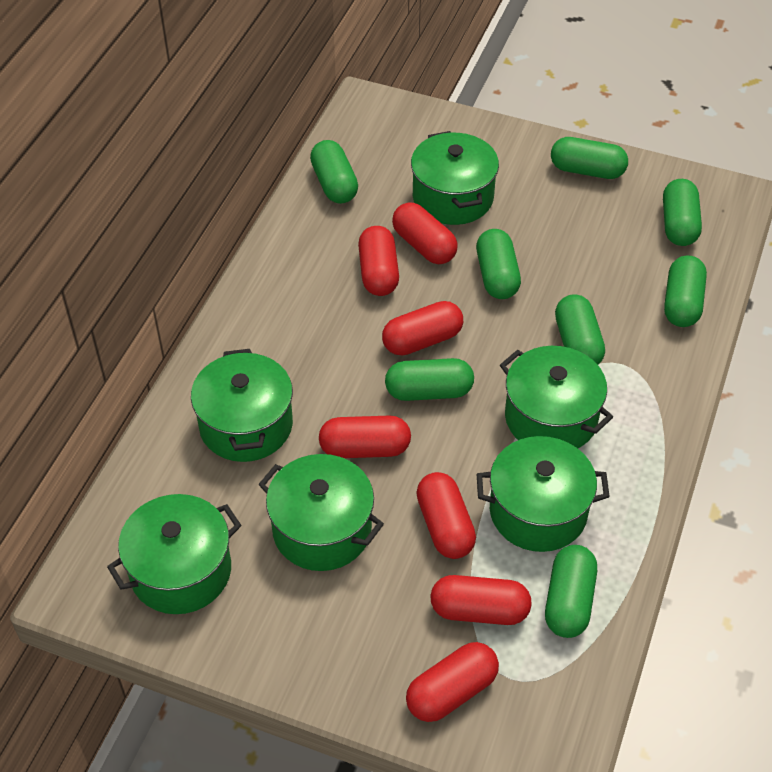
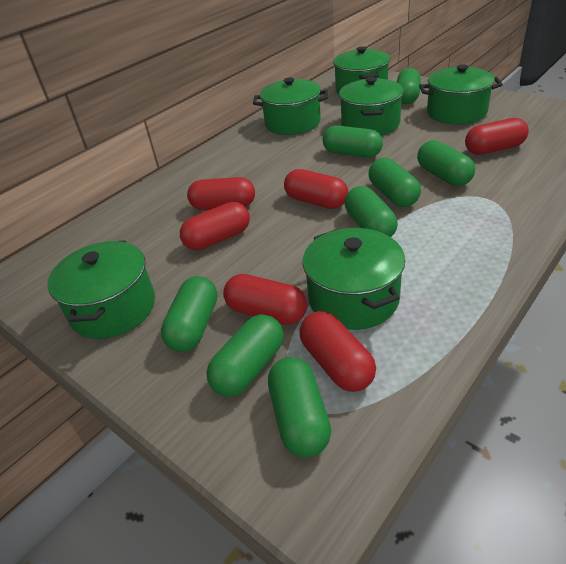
red capsule: 7 -> 6

